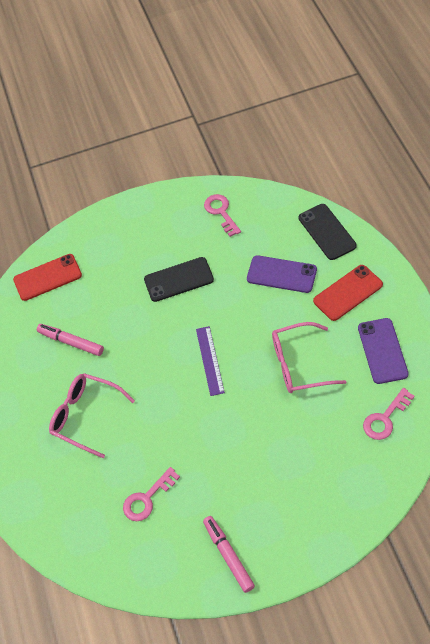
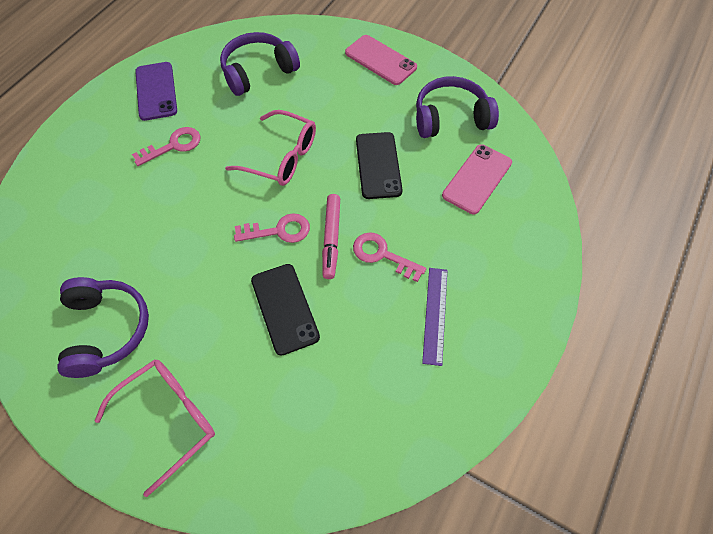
pink marker: 2 -> 1
pink phone: 0 -> 2
purple headphones: 0 -> 3
purple phone: 2 -> 1
red phone: 2 -> 0

